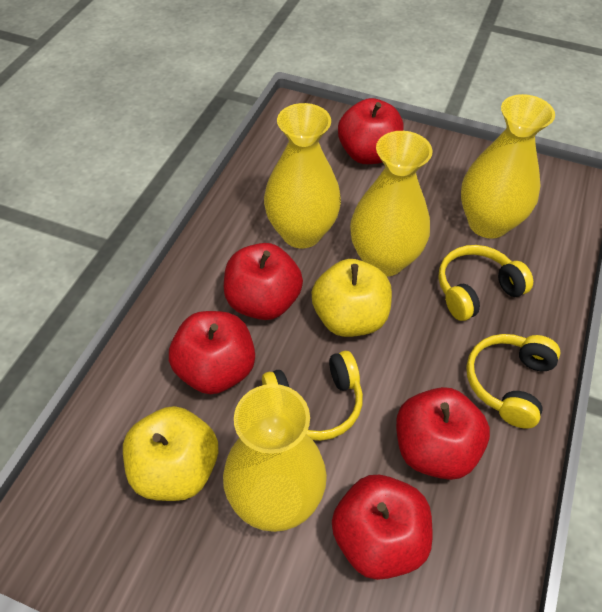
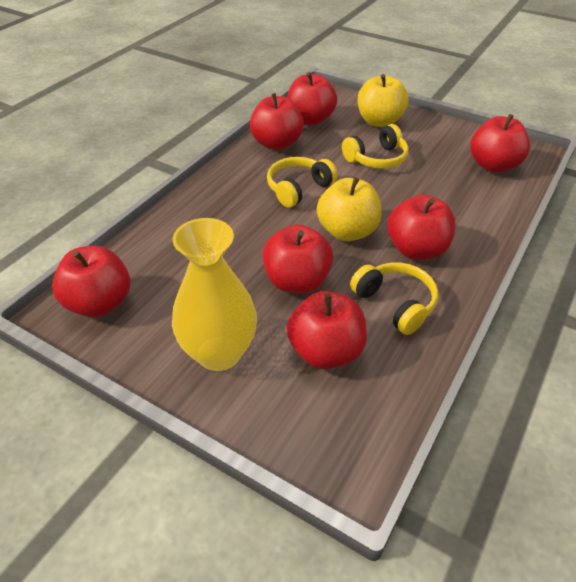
red apple: 5 -> 7
yellow vase: 4 -> 1

